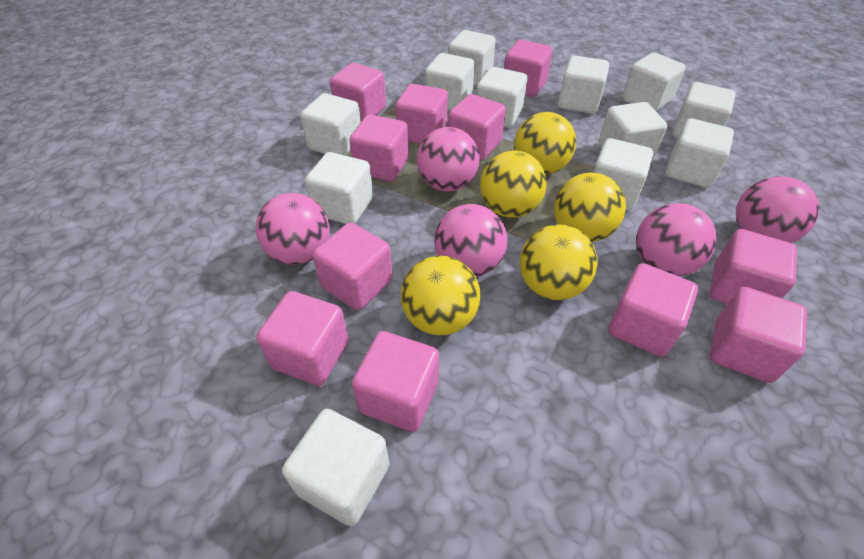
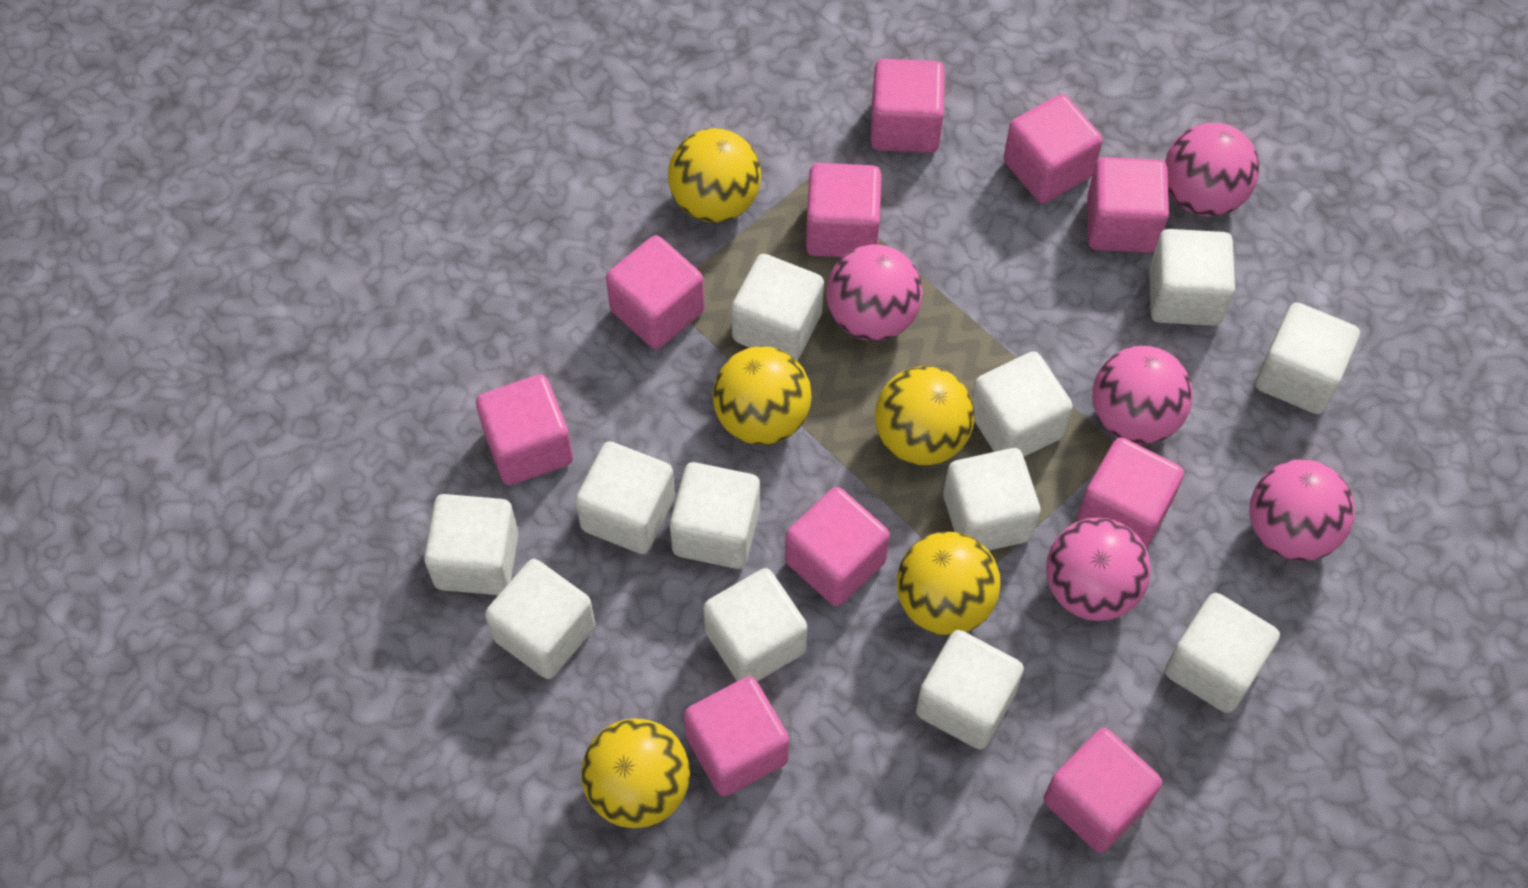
pink cube: 11 -> 10

